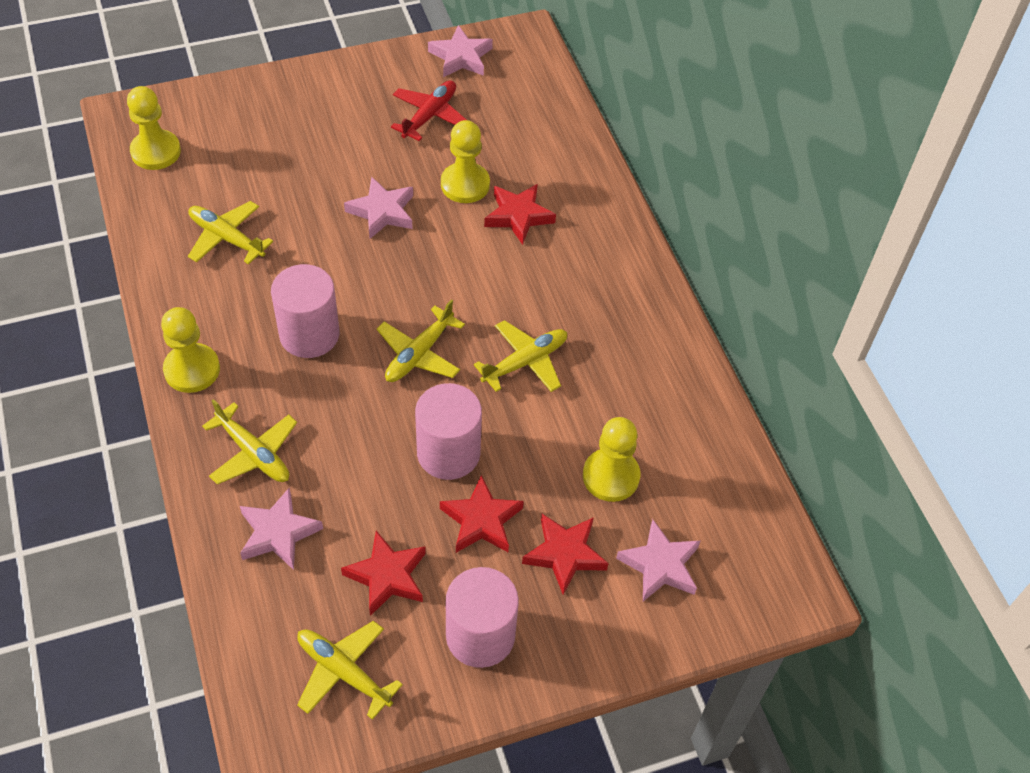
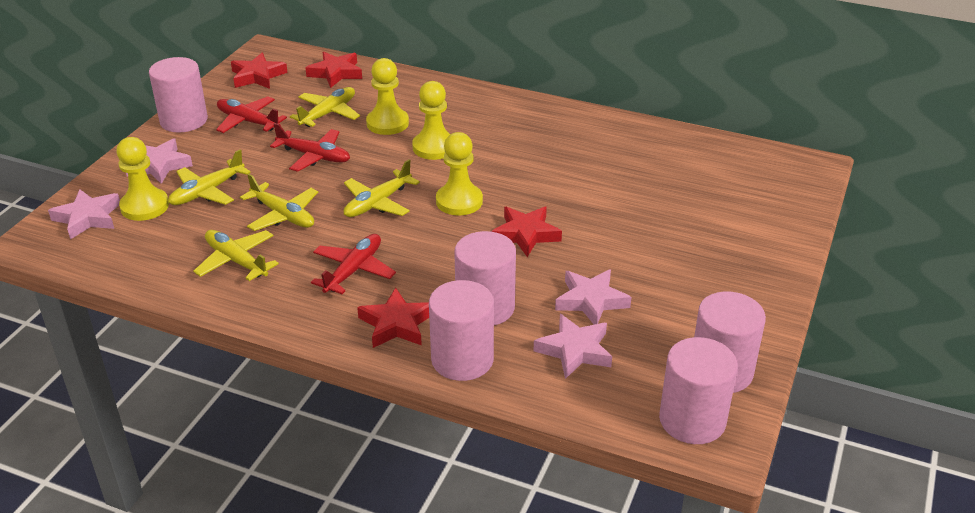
pink cylinder: 3 -> 5
red plane: 1 -> 3

